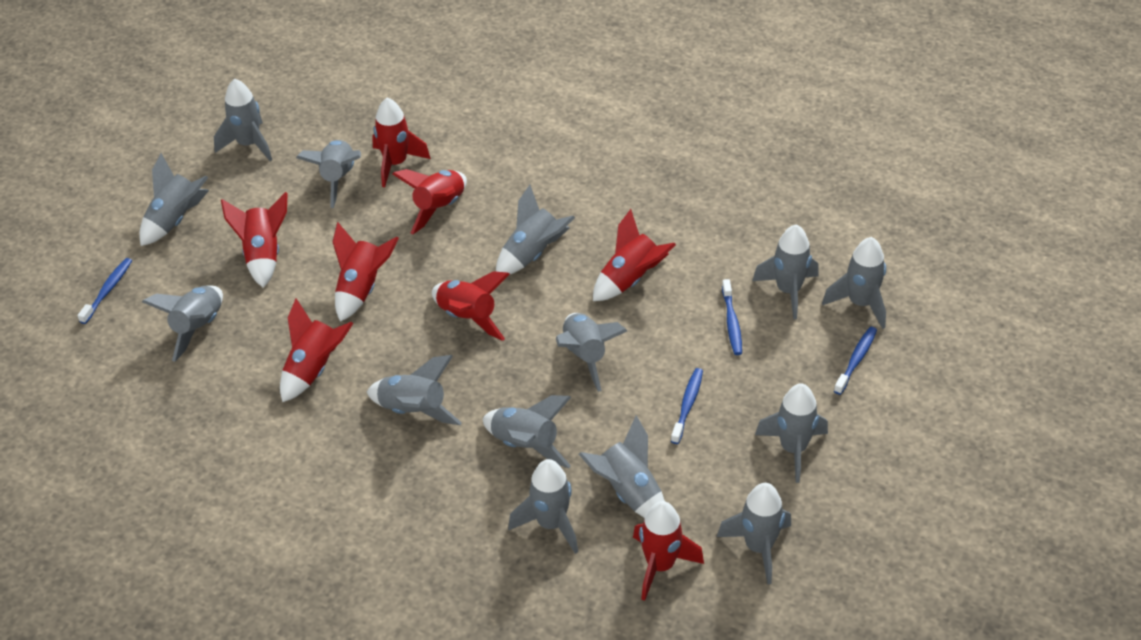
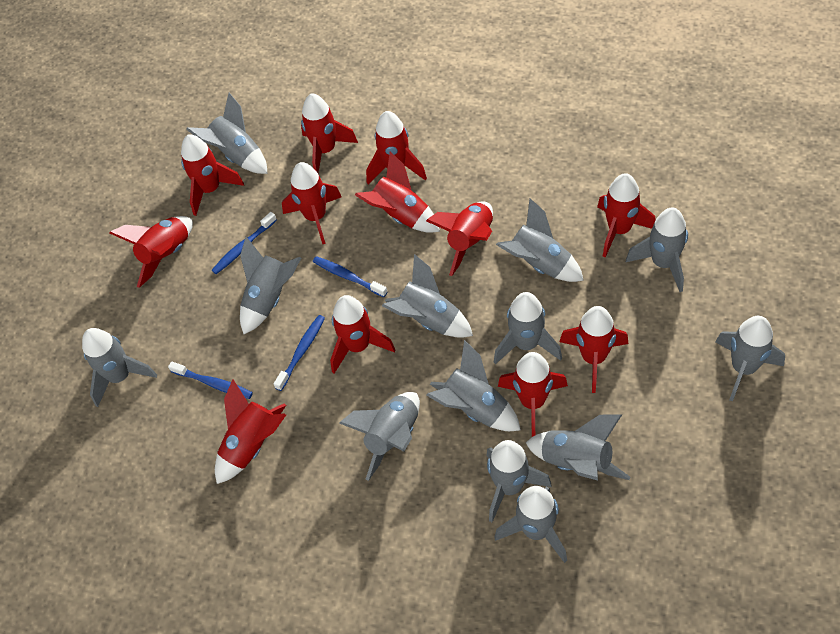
grey rocket: 14 -> 13
red rocket: 8 -> 12

